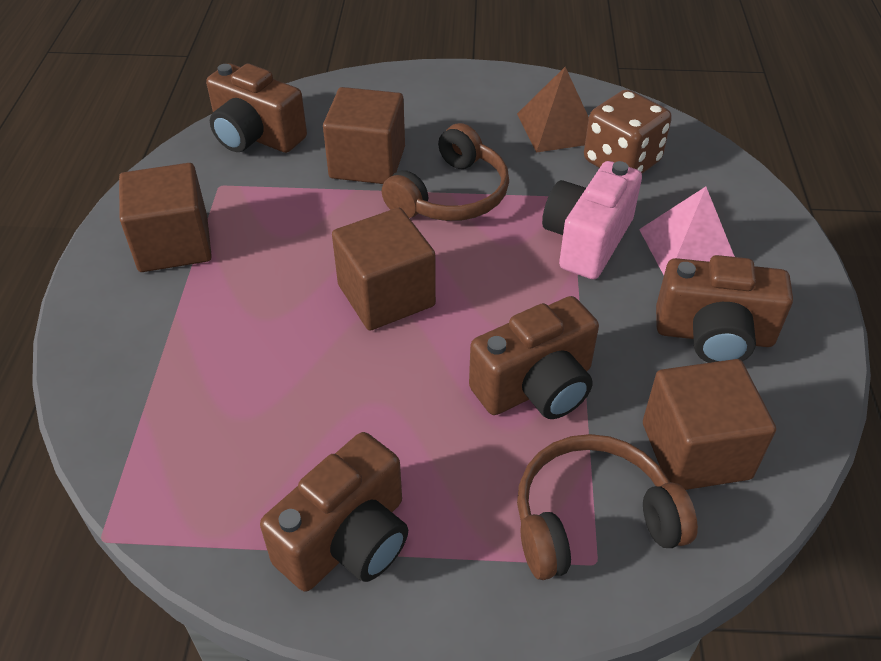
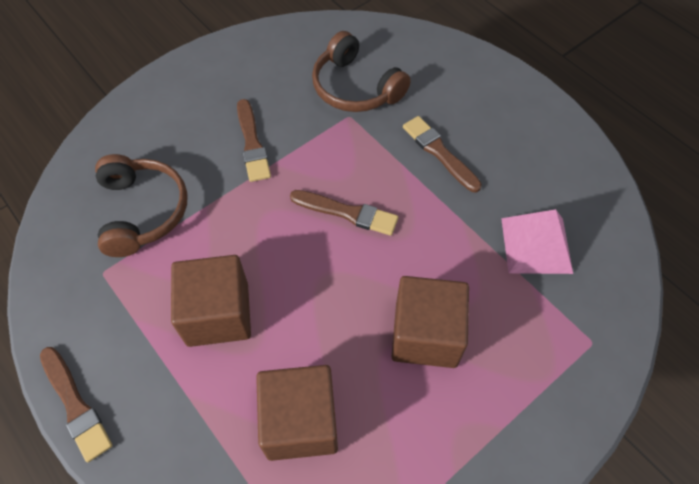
brown brush: 0 -> 4
brown camera: 4 -> 0
brown cube: 4 -> 3
brown dice: 1 -> 0
brown pyramid: 1 -> 0
pink camera: 1 -> 0

